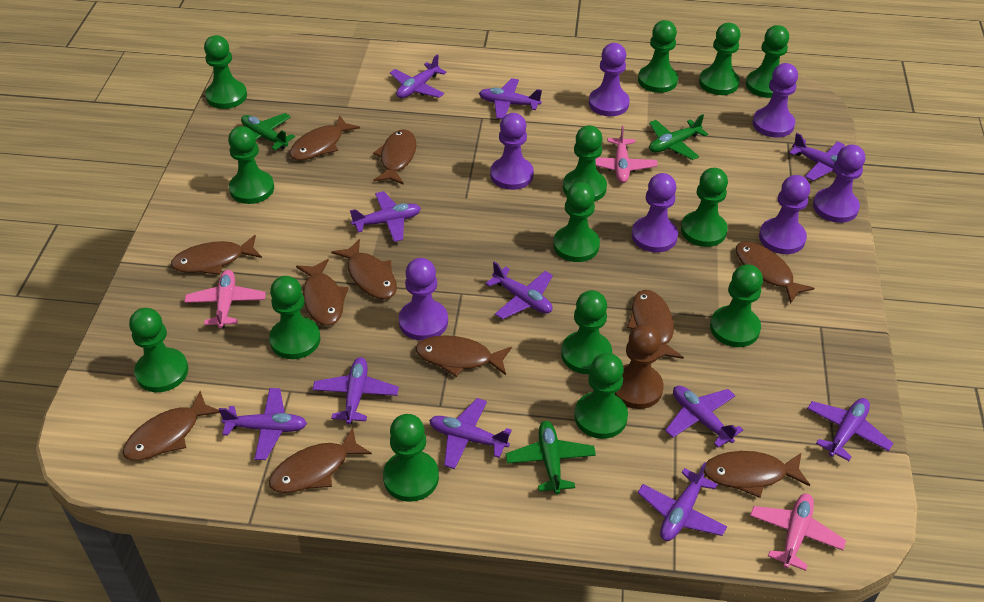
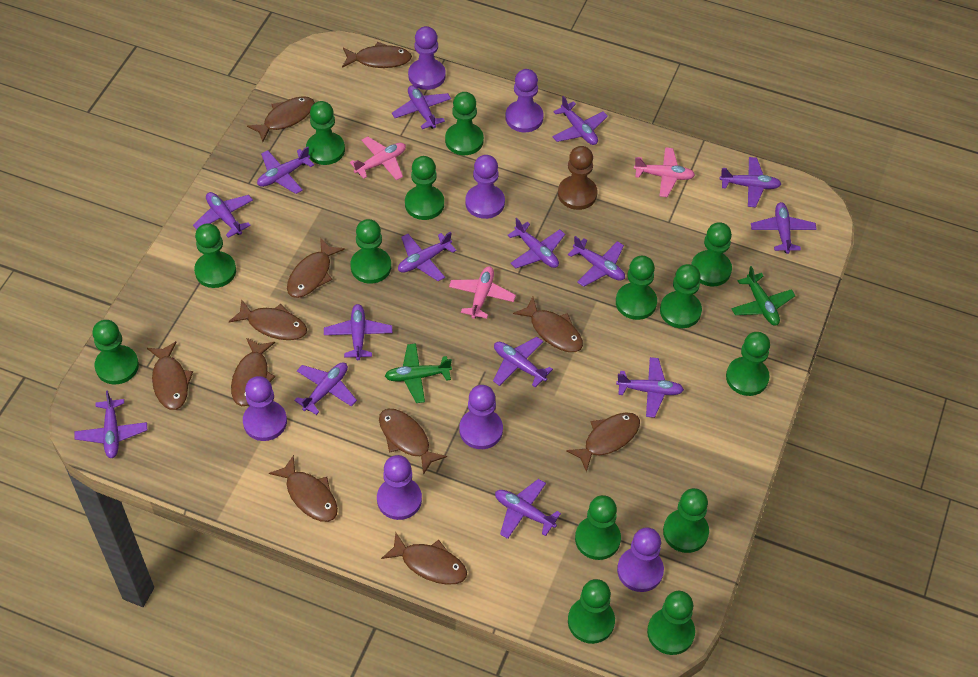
green plane: 3 -> 2
purple plane: 11 -> 15

